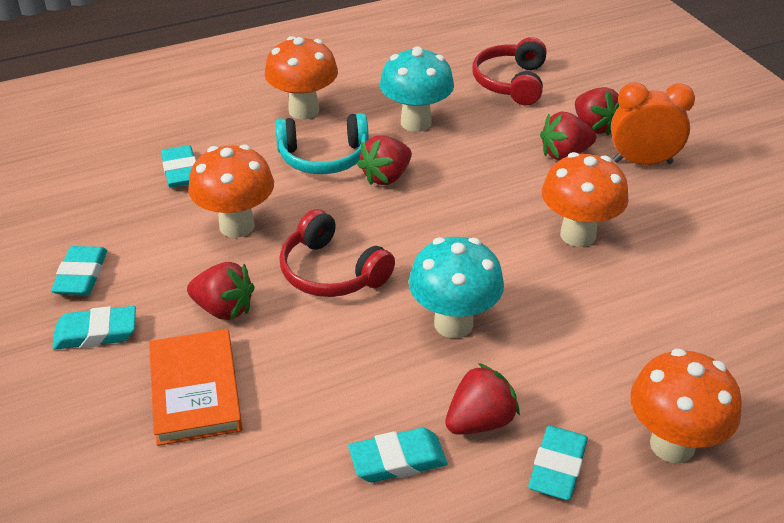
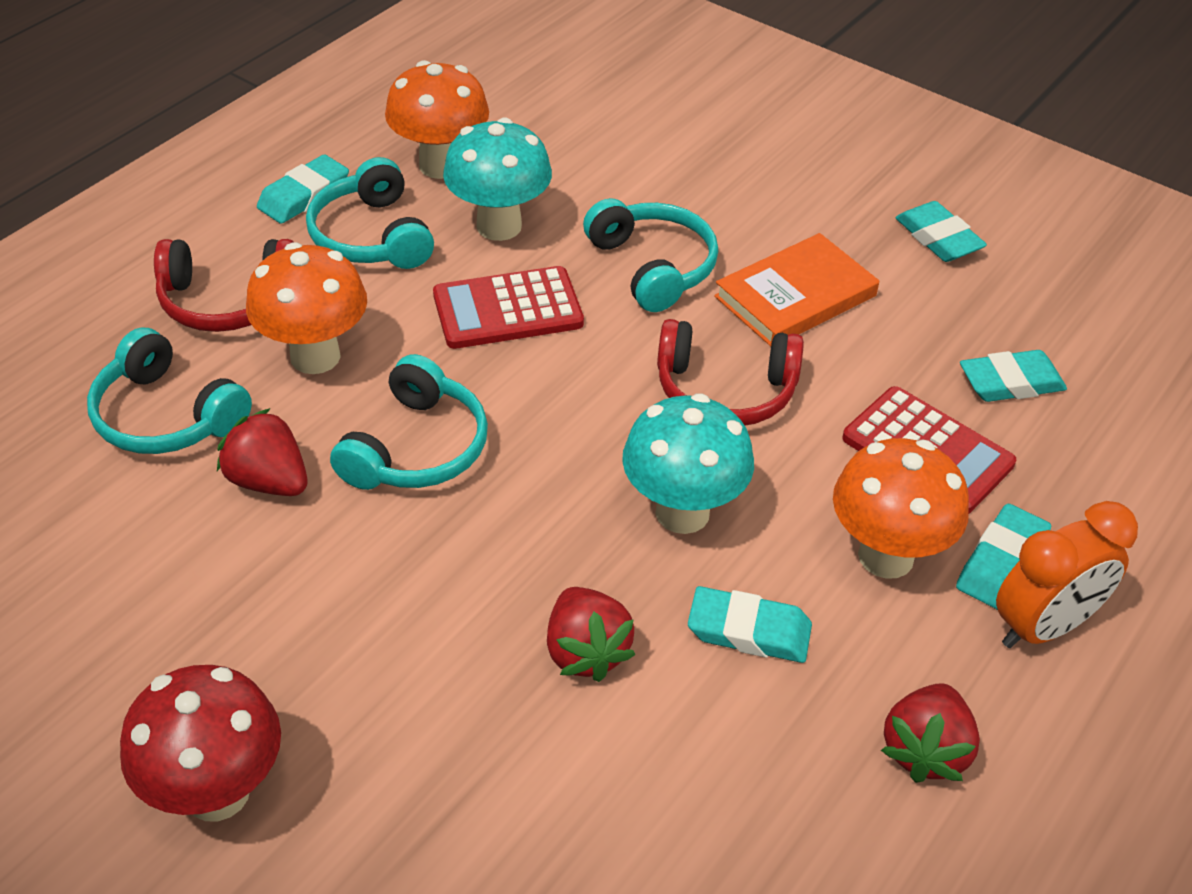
orange mushroom: 4 -> 3
red calculator: 0 -> 2
red mushroom: 0 -> 1
red strawberry: 5 -> 3
turquoise headphones: 1 -> 4

